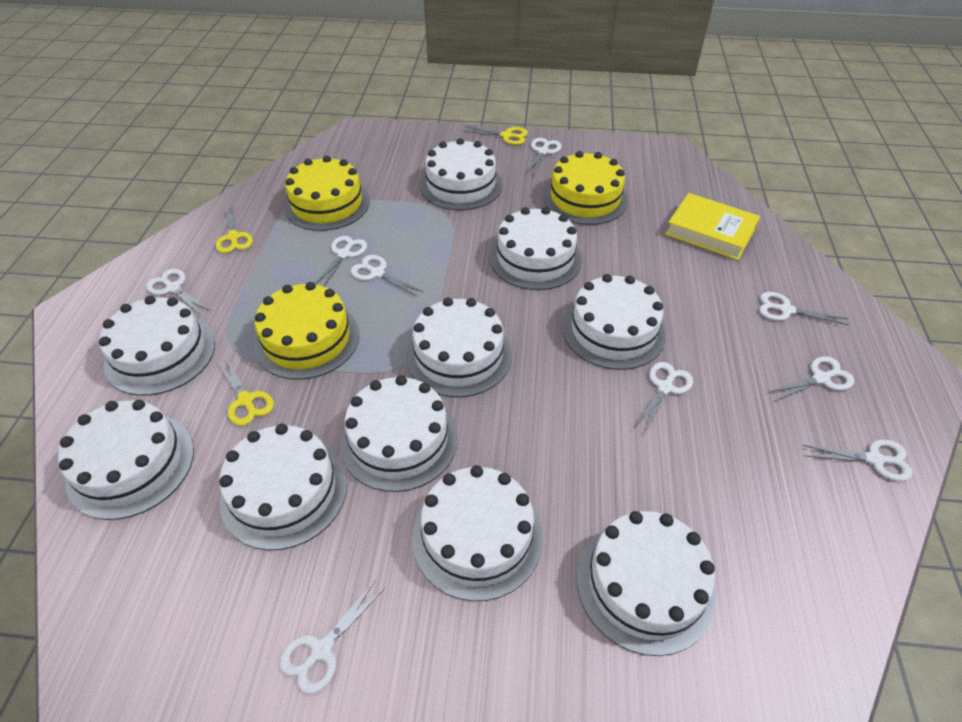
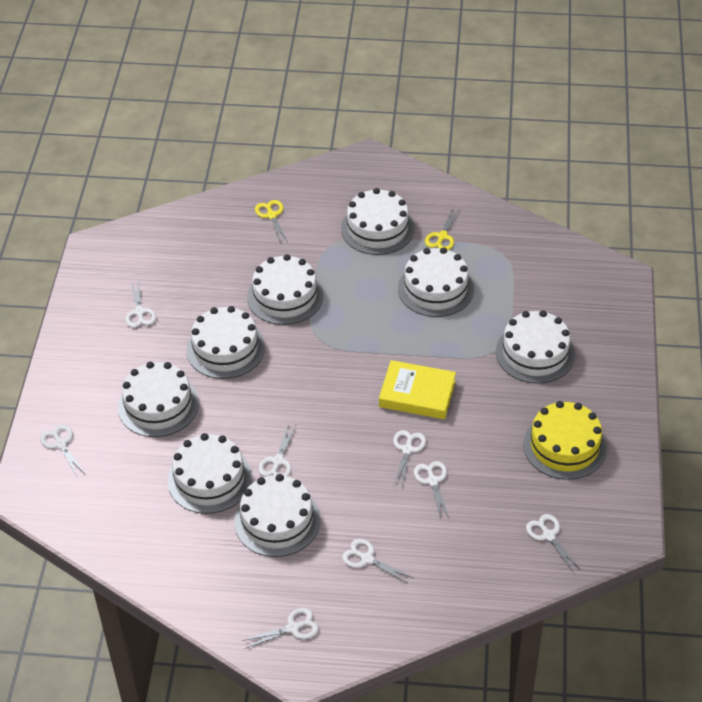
white cake: 10 -> 8
white scissors: 9 -> 8
yellow cake: 3 -> 1
yellow scissors: 3 -> 2

